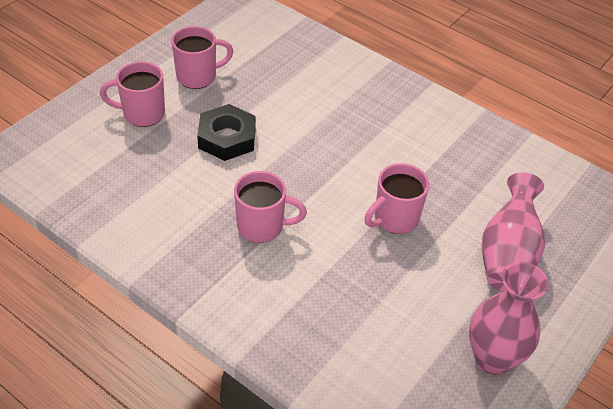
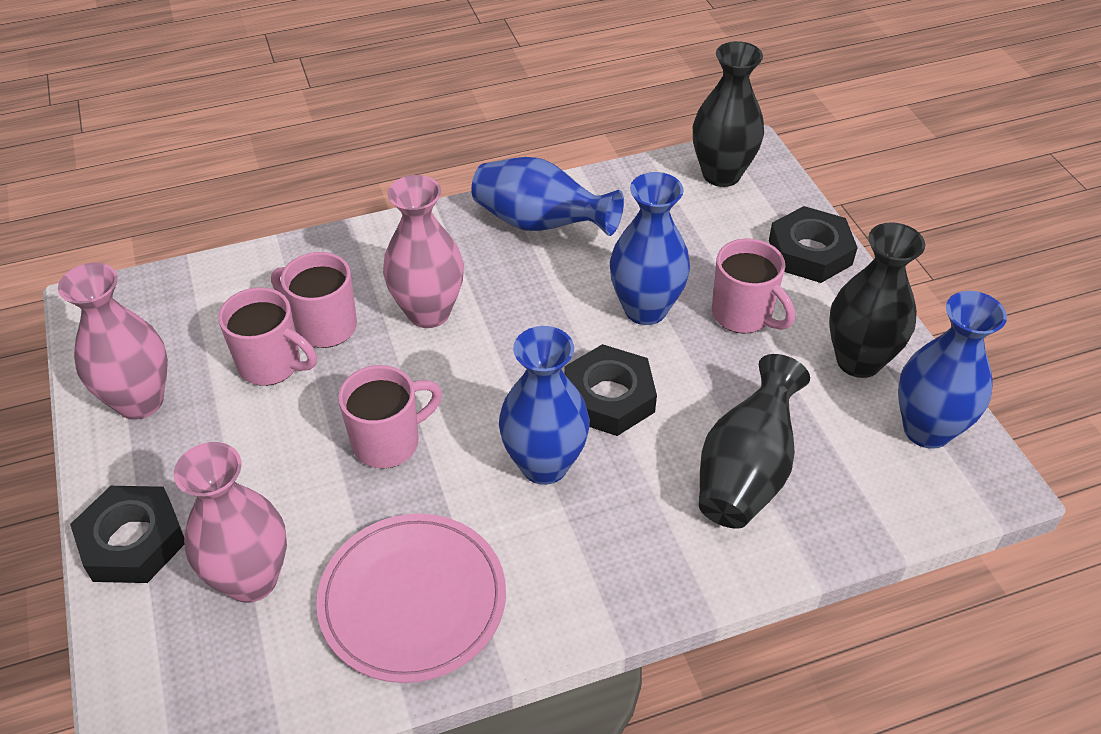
black nut: 1 -> 3
black vase: 0 -> 3
blue vase: 0 -> 4
pink plate: 0 -> 1
pink vase: 2 -> 3

